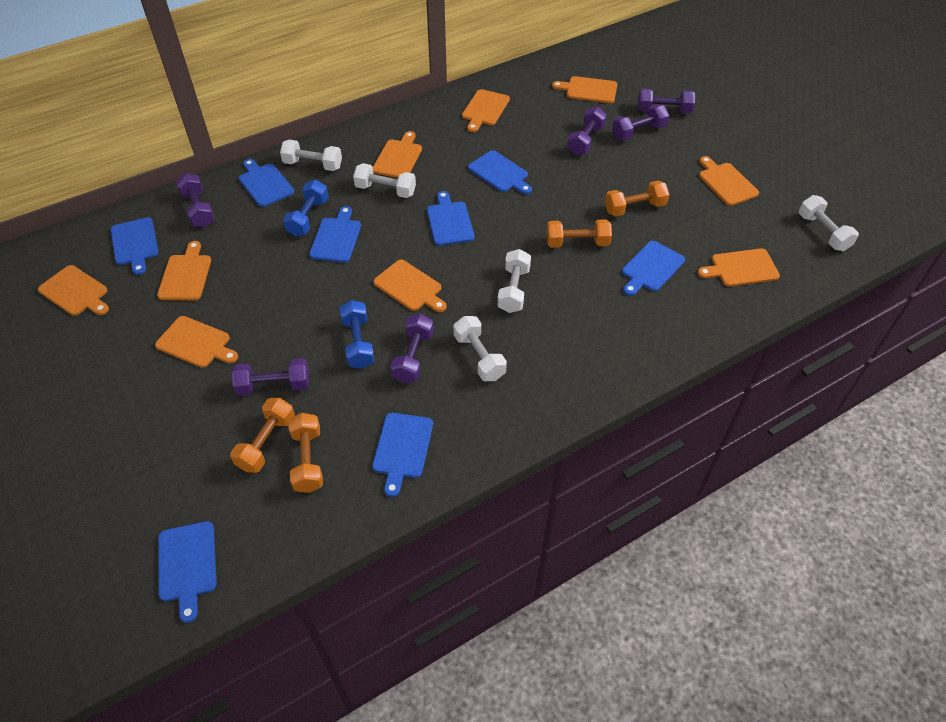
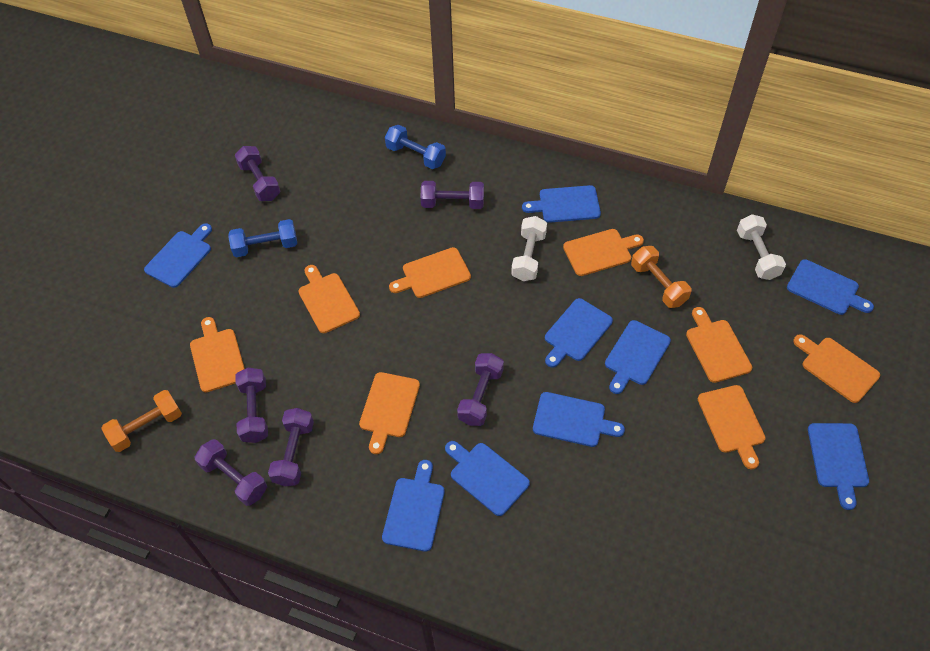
blue cutting board: 8 -> 9
orange cutting board: 9 -> 8
orange dumbbell: 4 -> 2
white dumbbell: 5 -> 2

